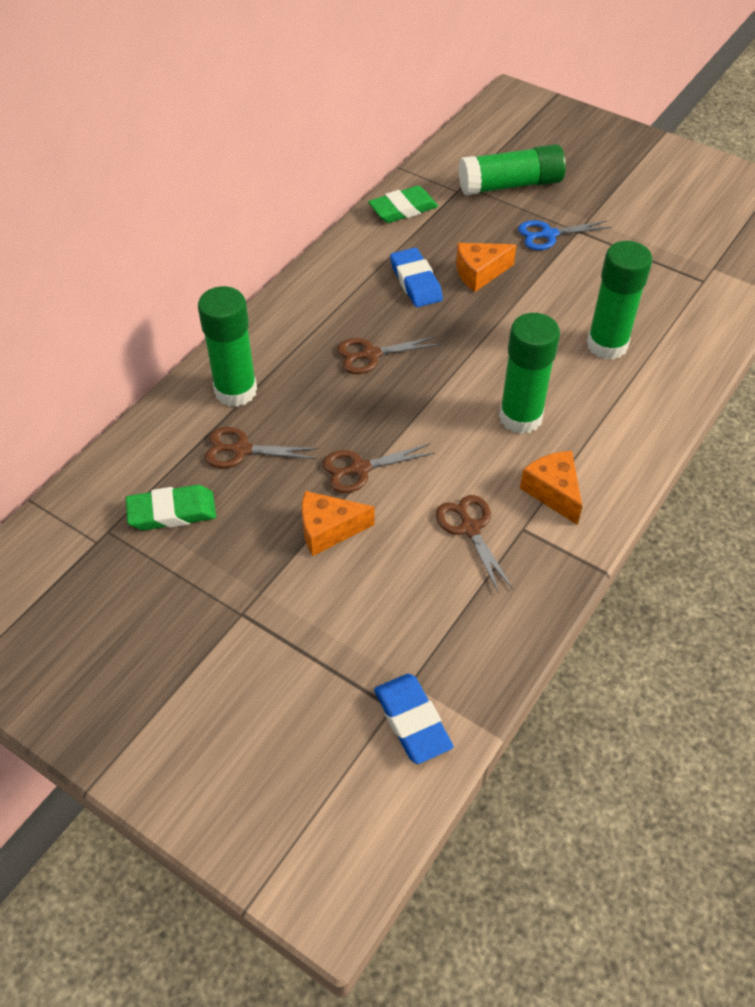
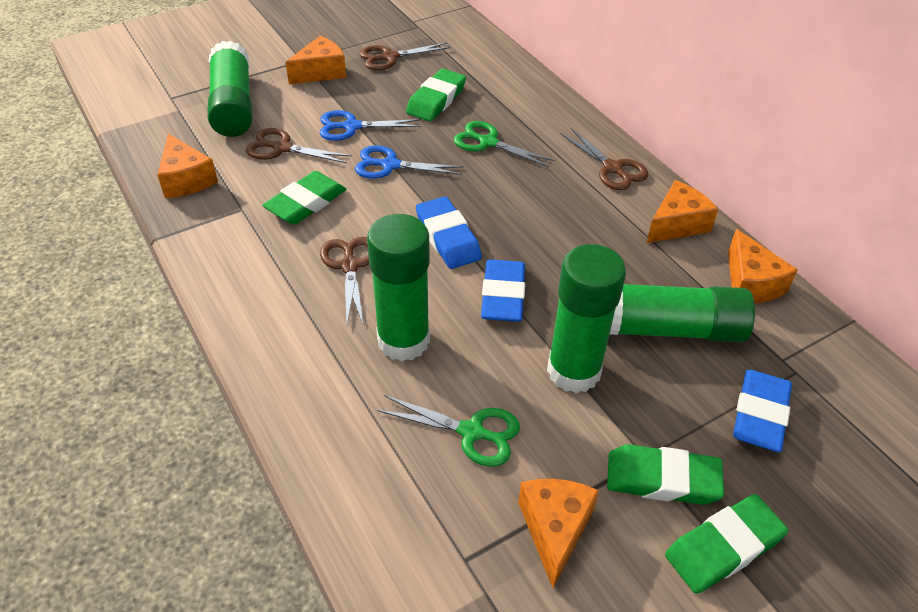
blue eraser: 2 -> 3
blue scissors: 1 -> 2
green eraser: 2 -> 4
green scissors: 0 -> 2
orange cheese: 3 -> 5

